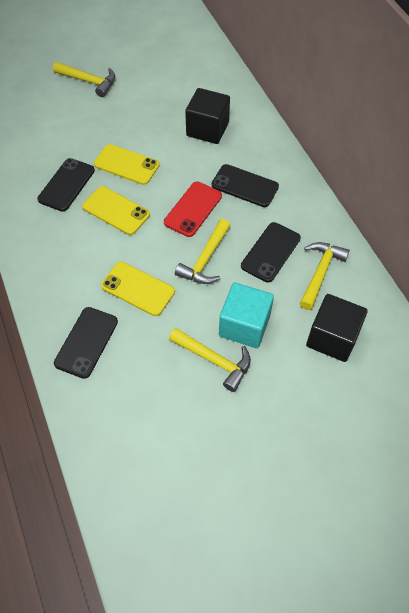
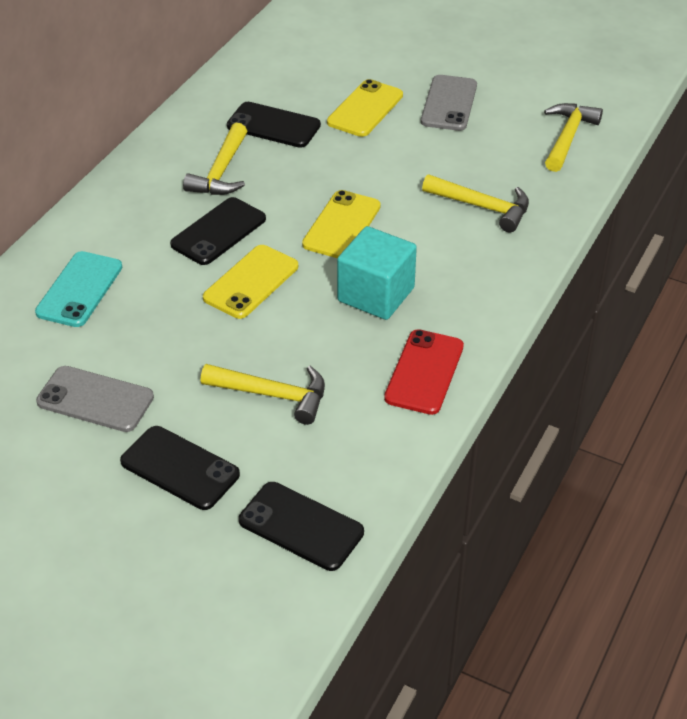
black cube: 2 -> 0
grey phone: 0 -> 2
turquoise phone: 0 -> 1

